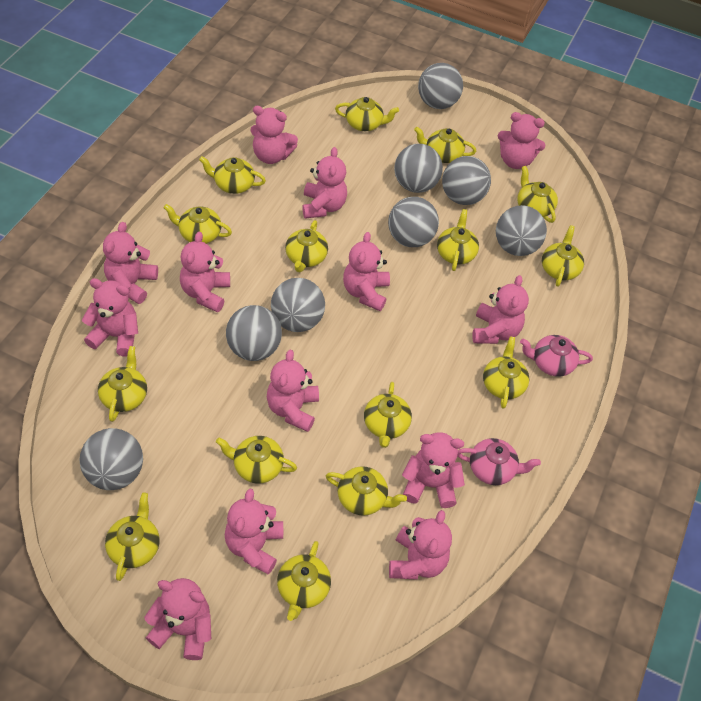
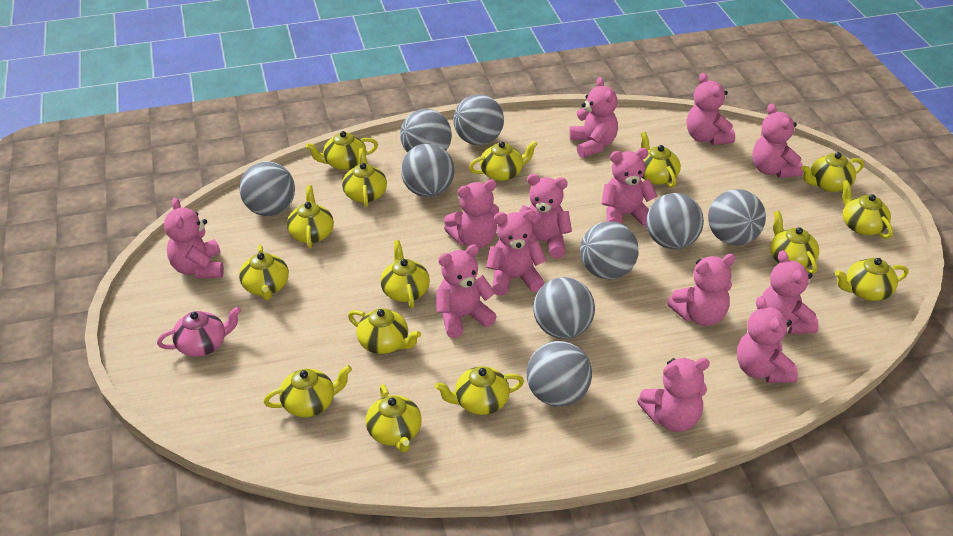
grey ball: 8 -> 9
pink teapot: 2 -> 1

